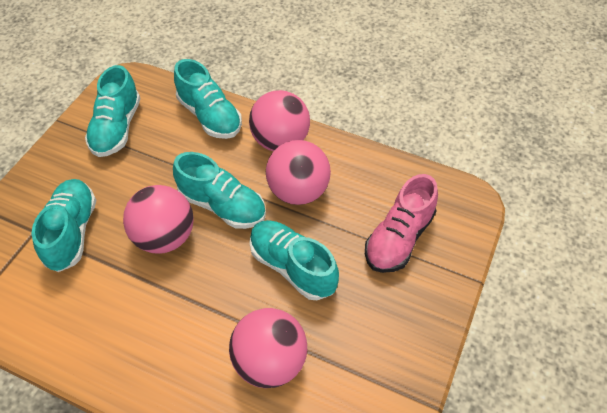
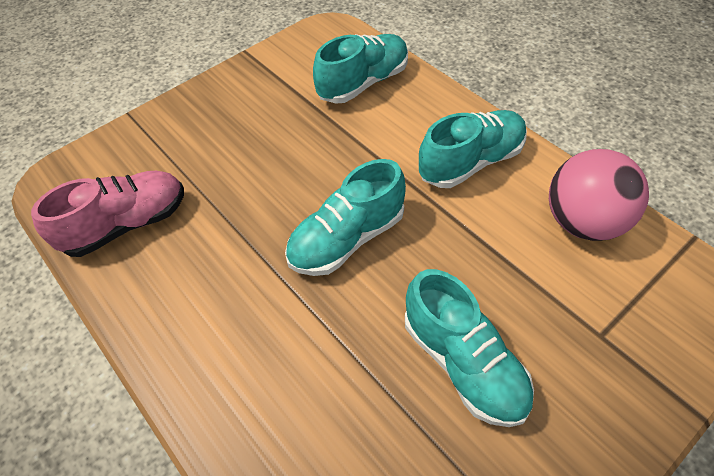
pink ball: 4 -> 1
turquoise shoe: 5 -> 4

